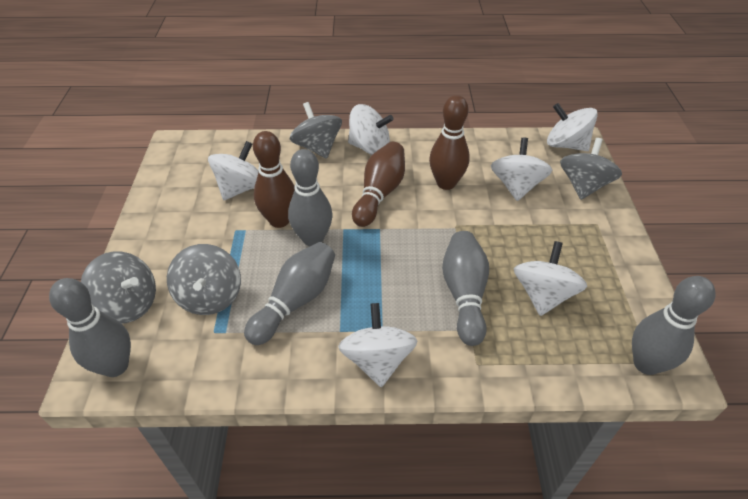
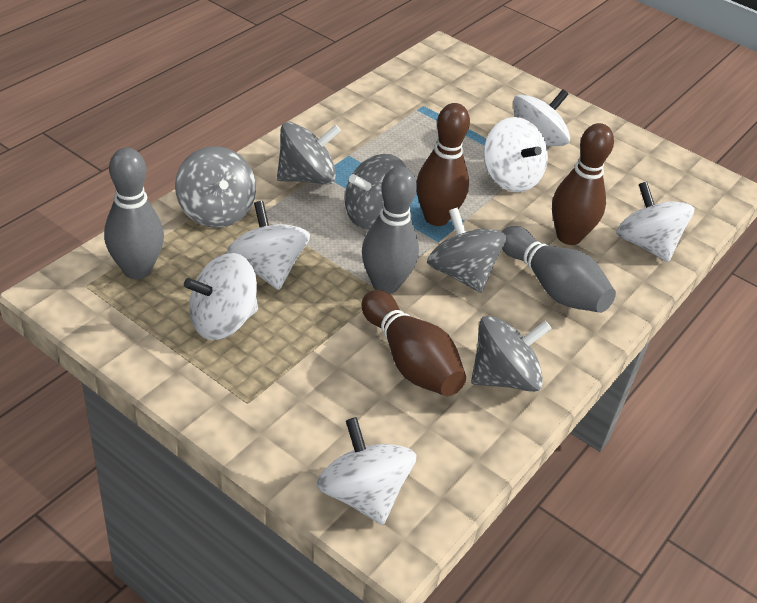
grey bowling pin: 5 -> 3
grey spinning top: 4 -> 5

